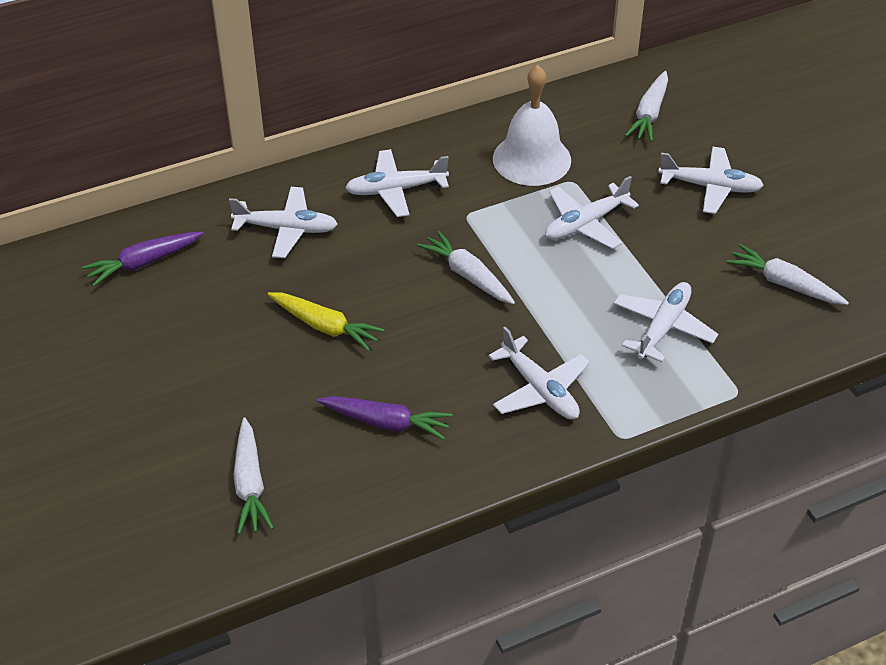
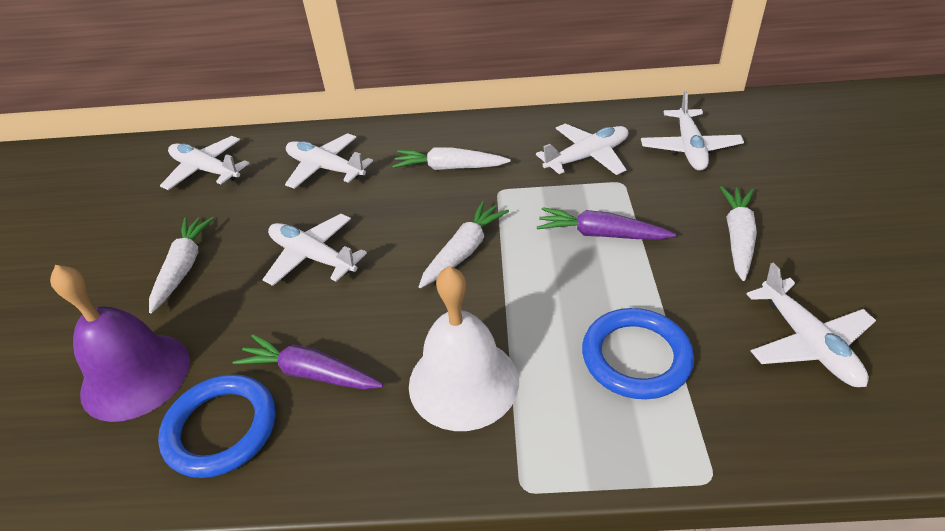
blue ring: 0 -> 2
purple bell: 0 -> 1
yellow carrot: 1 -> 0

